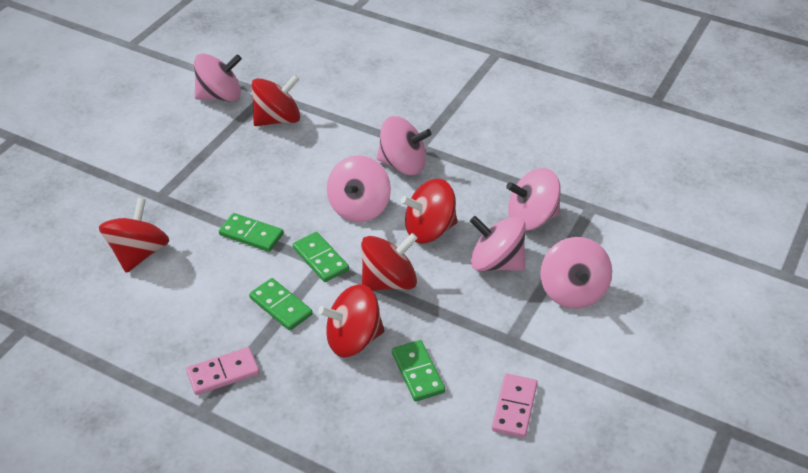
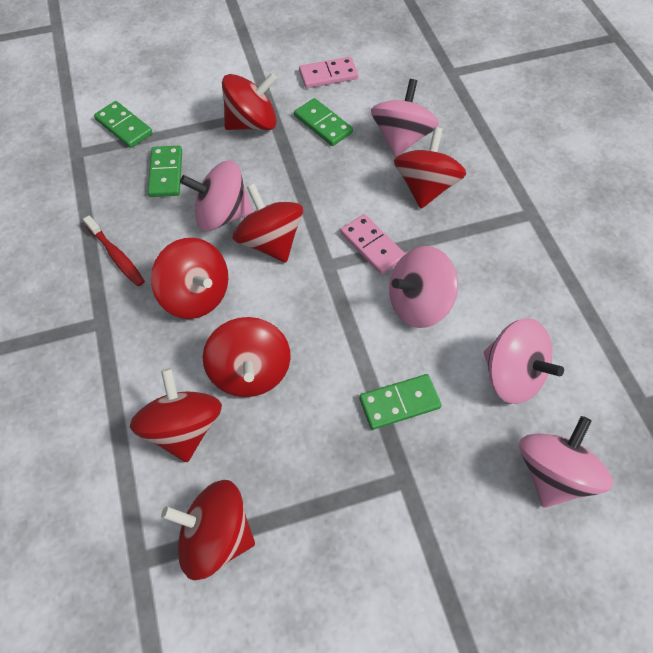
pink spinning top: 6 -> 5
red spinning top: 5 -> 7
red toothbrush: 0 -> 1

